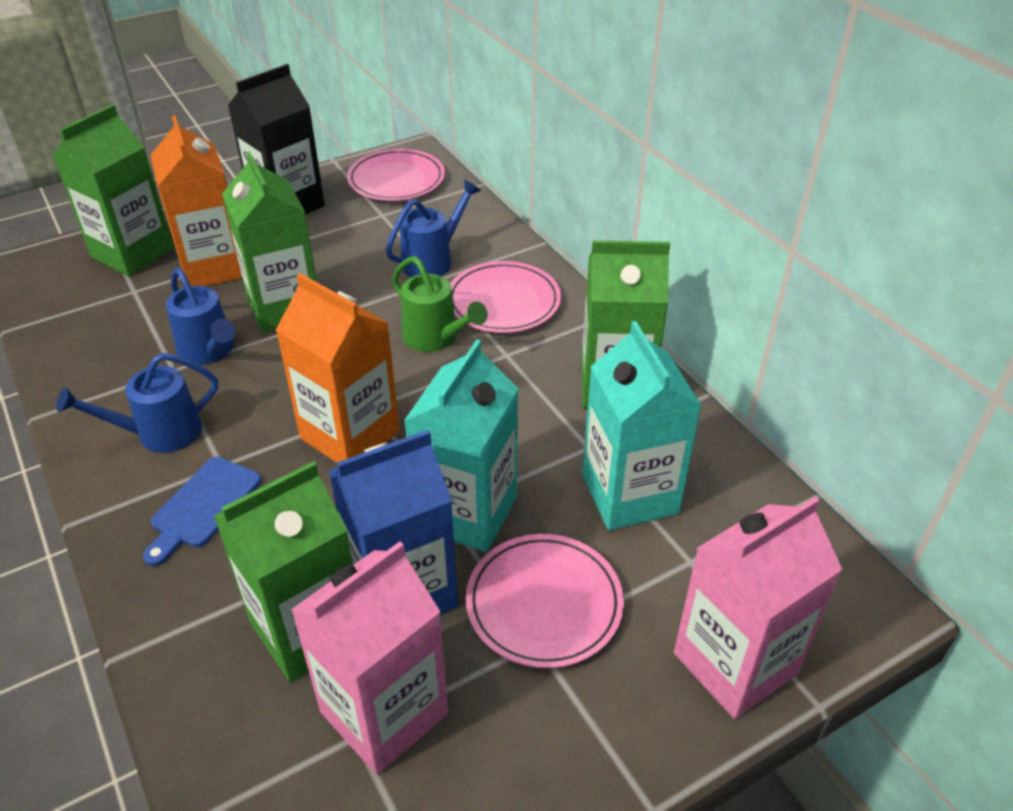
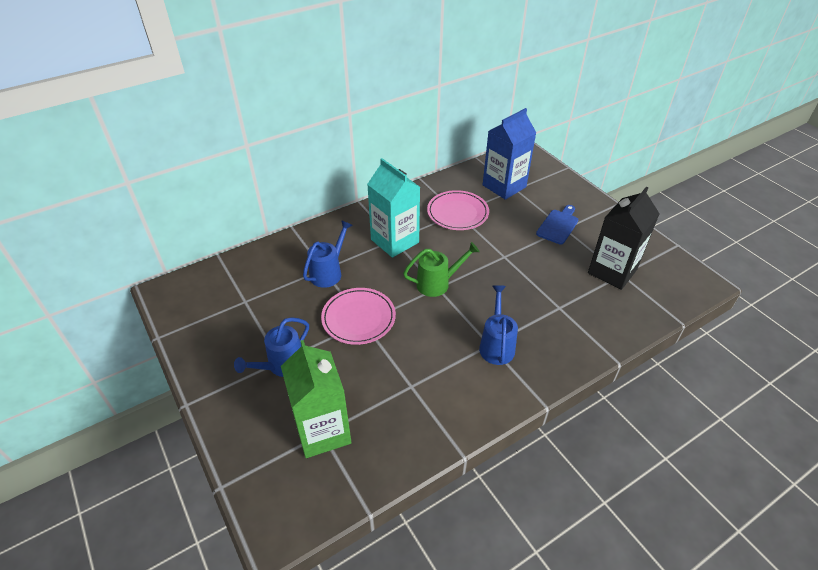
green carton: 4 -> 1
orange carton: 2 -> 0
pink carton: 2 -> 0
pink plate: 3 -> 2
turquoise carton: 2 -> 1

